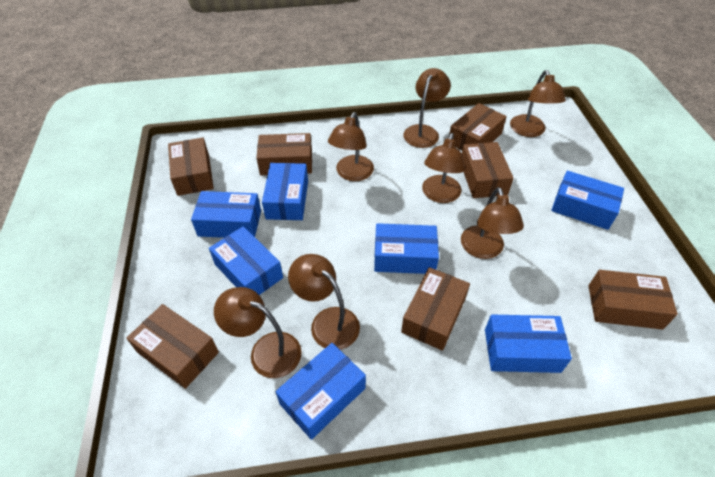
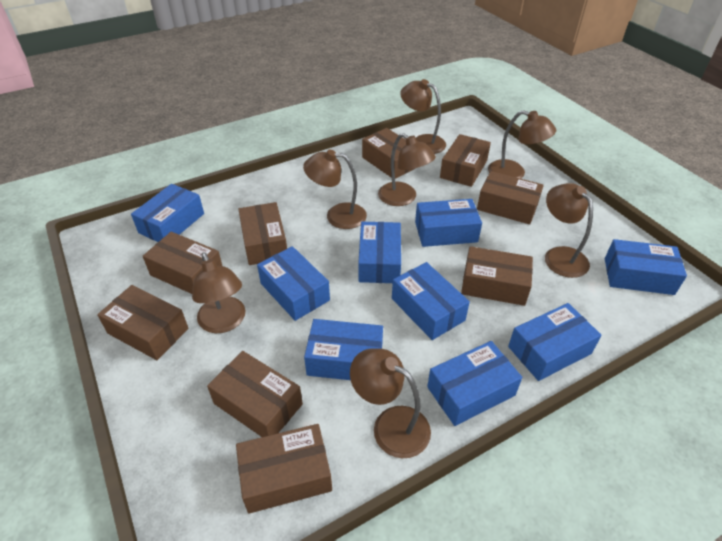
blue box: 7 -> 9
brown box: 7 -> 9

